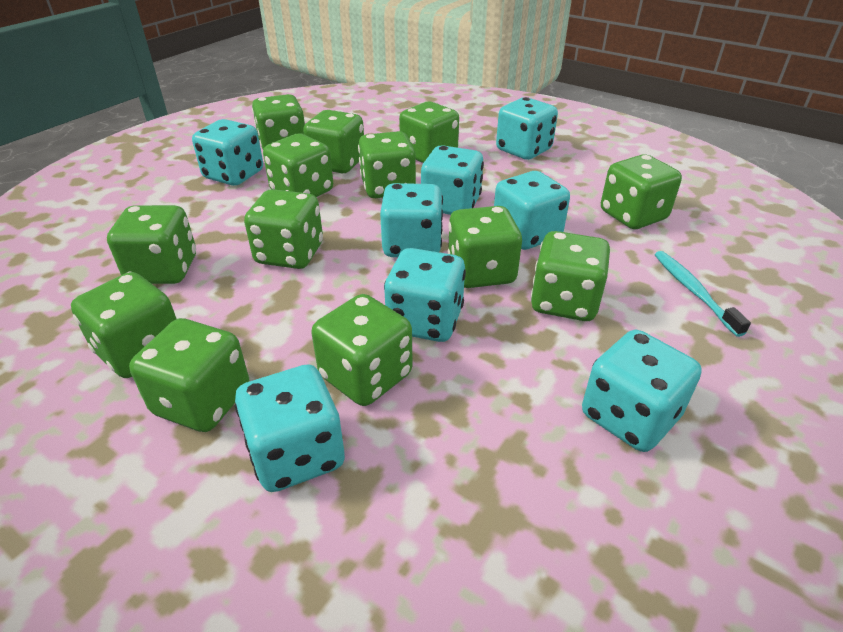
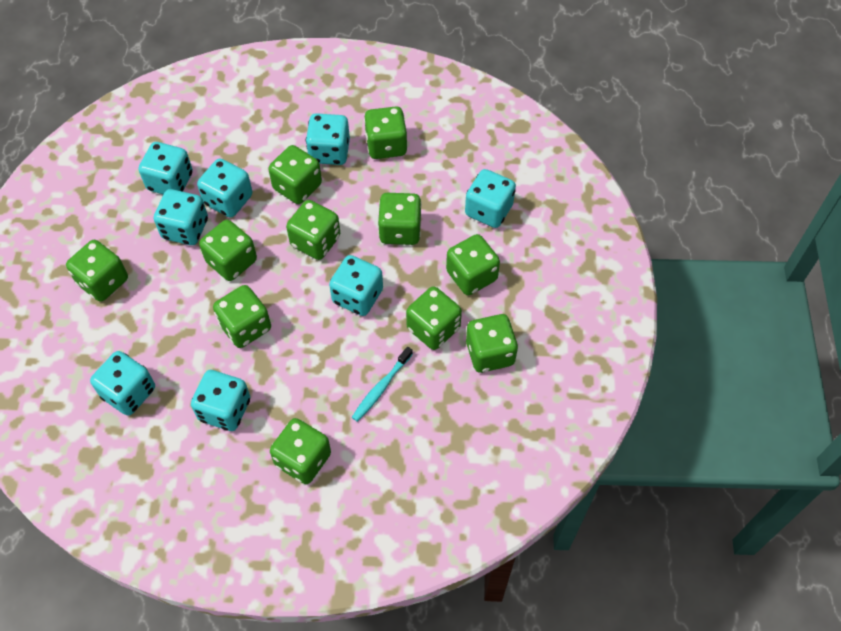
green dice: 13 -> 11

